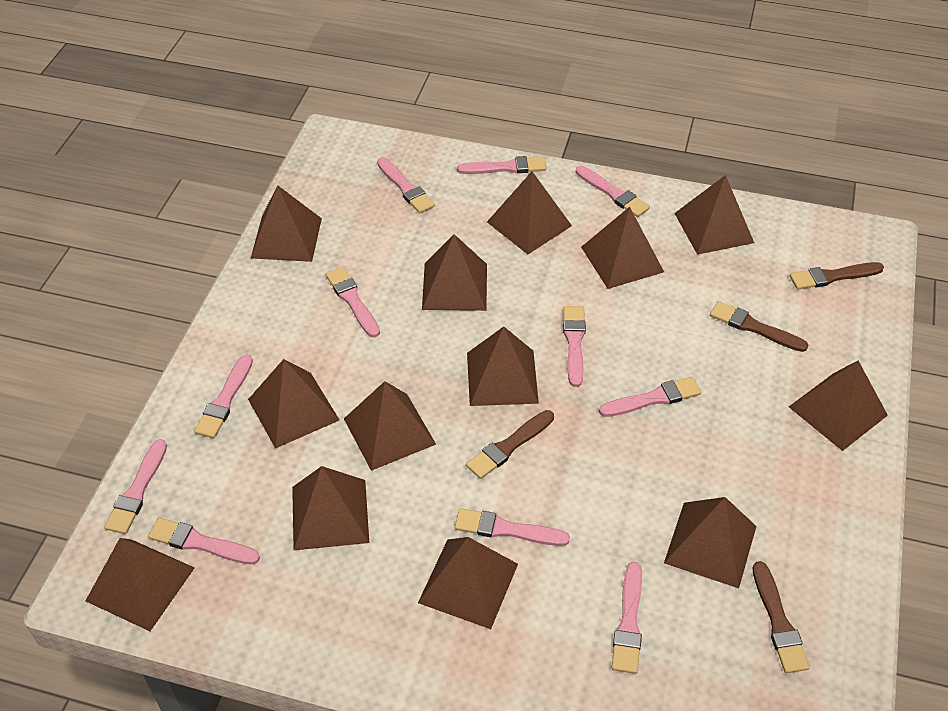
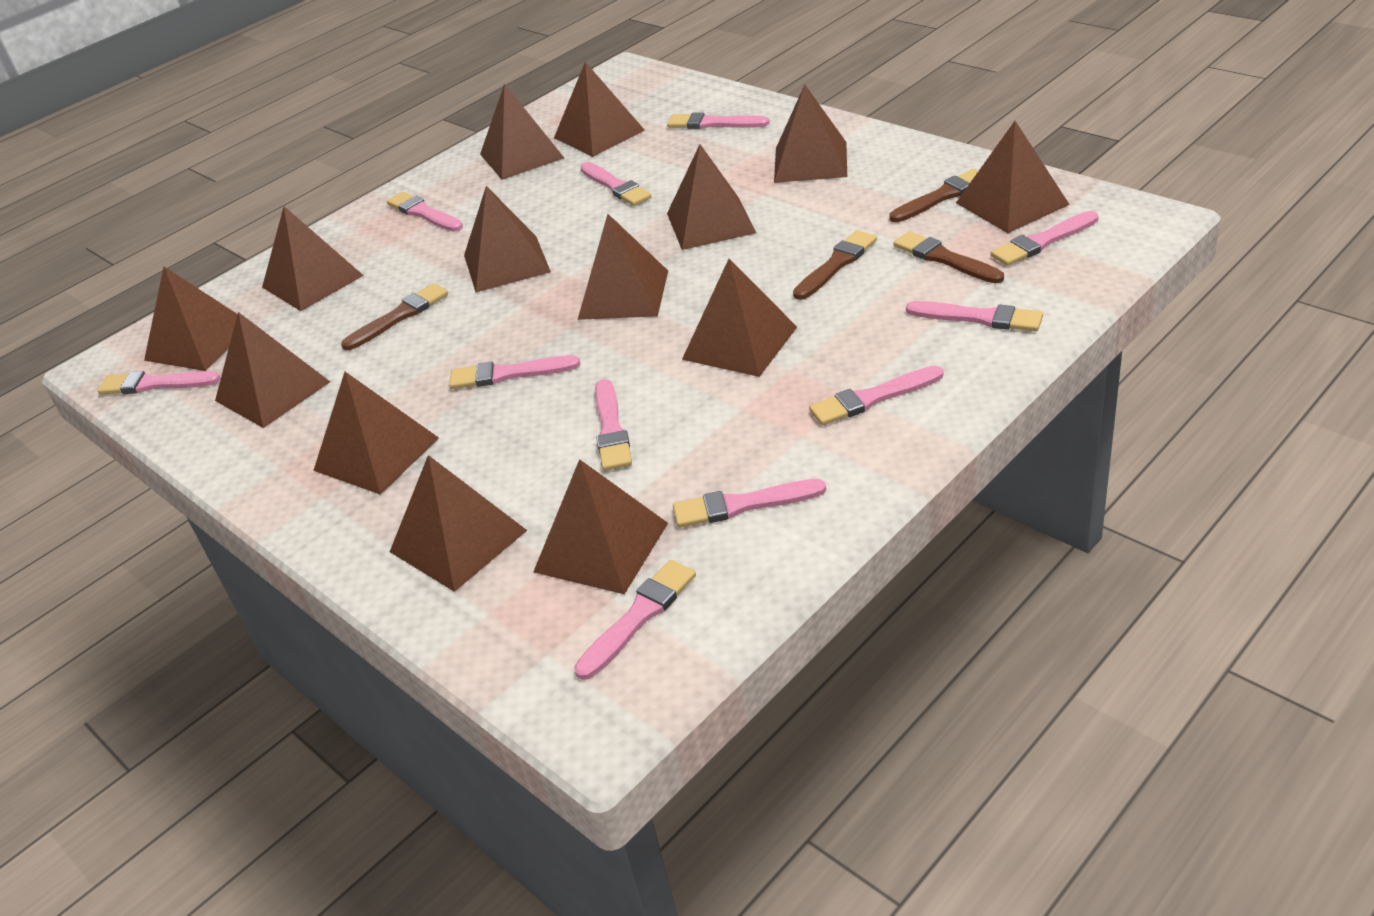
brown pyramid: 13 -> 14

